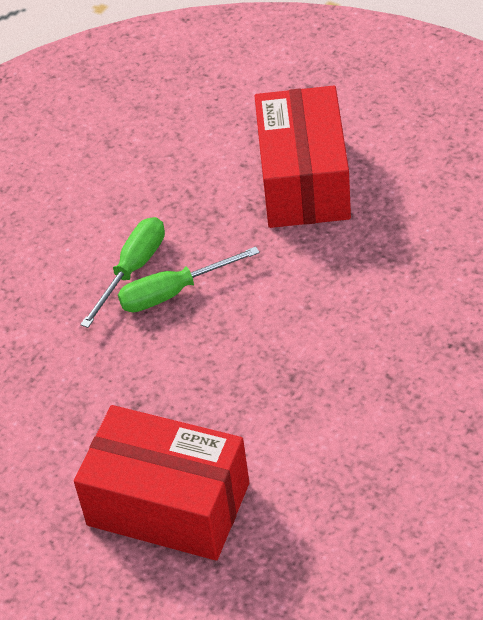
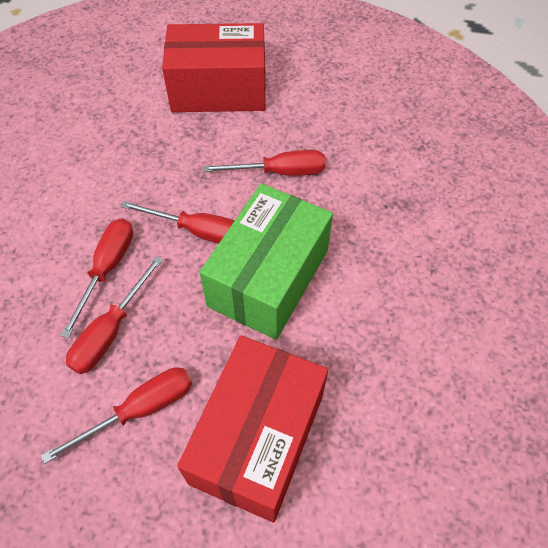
green box: 0 -> 1
green screwdriver: 2 -> 0
red screwdriver: 0 -> 5

